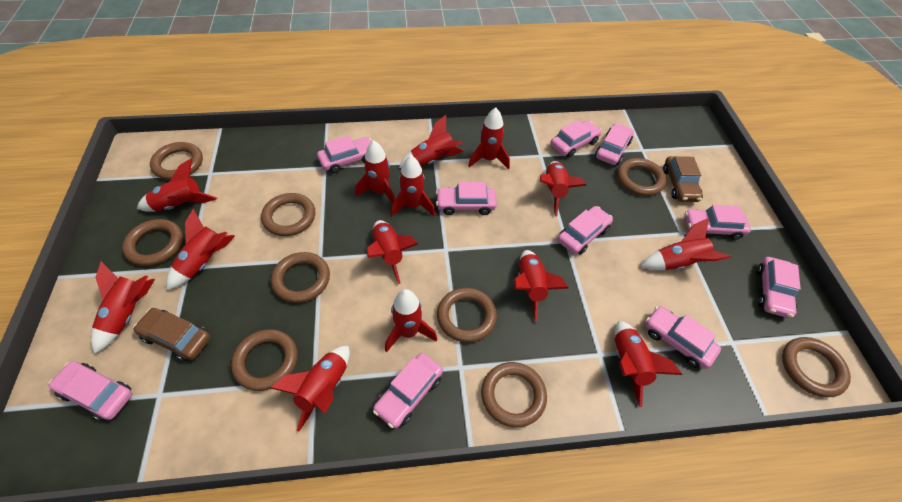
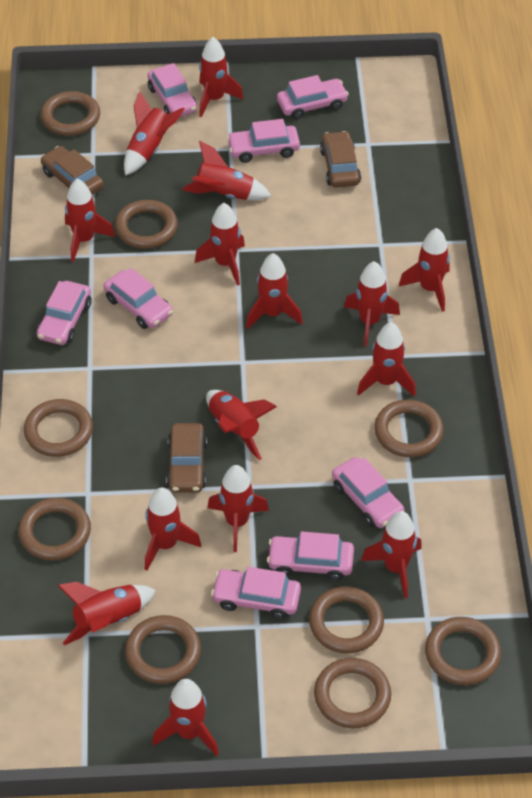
brown car: 2 -> 3
pink car: 10 -> 8
red rocket: 14 -> 15

